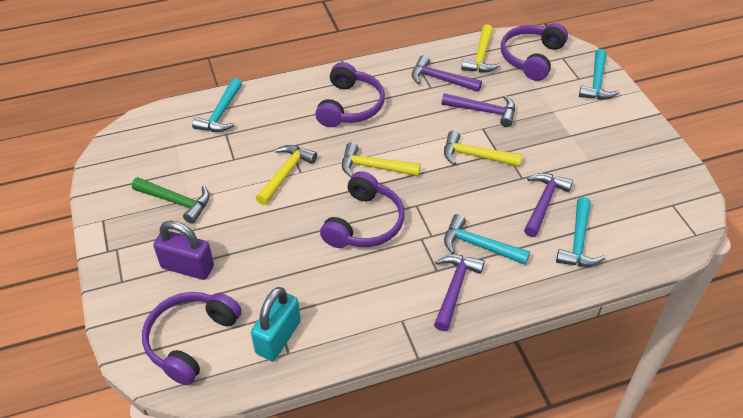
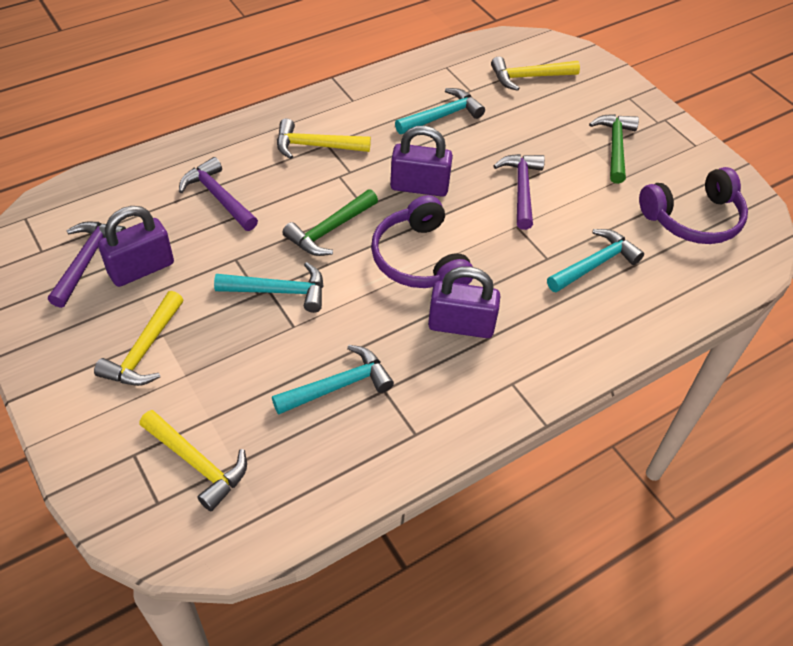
green hammer: 1 -> 2
purple hammer: 4 -> 3
purple headphones: 4 -> 2
purple padlock: 1 -> 3
turquoise padlock: 1 -> 0

